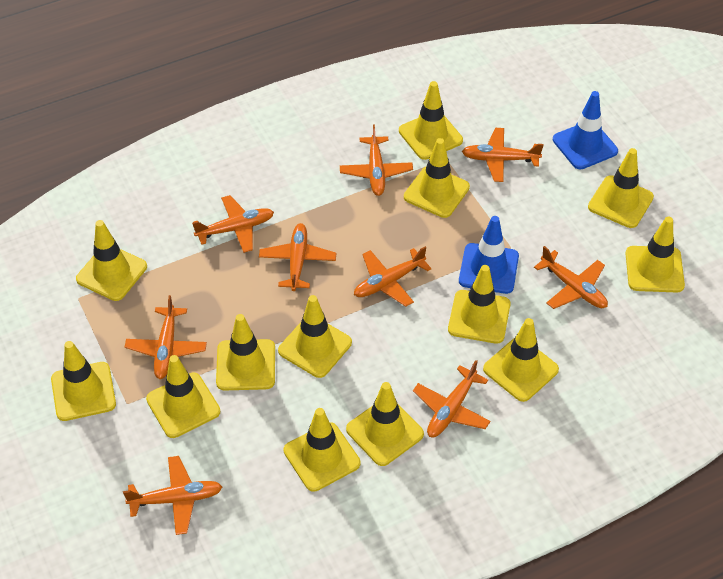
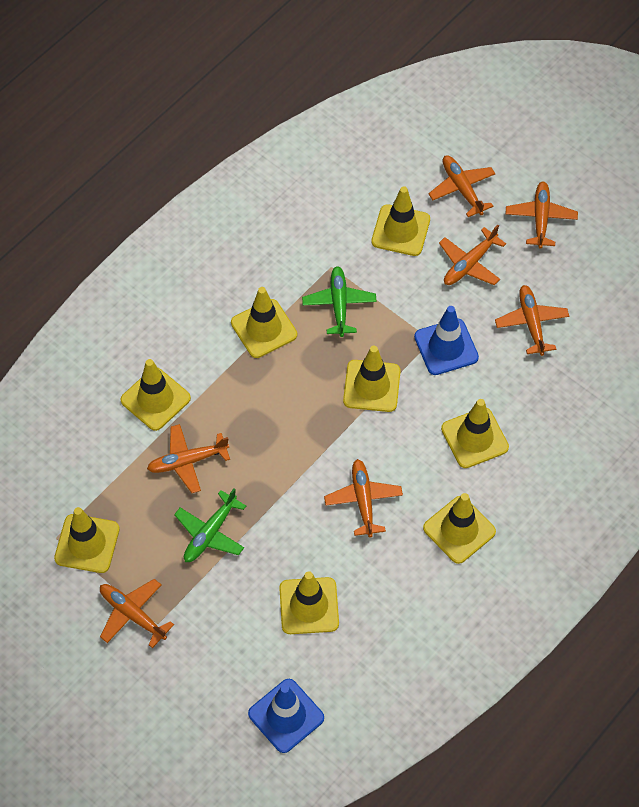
green plane: 0 -> 2
orange plane: 9 -> 7
yellow traffic cone: 13 -> 8

